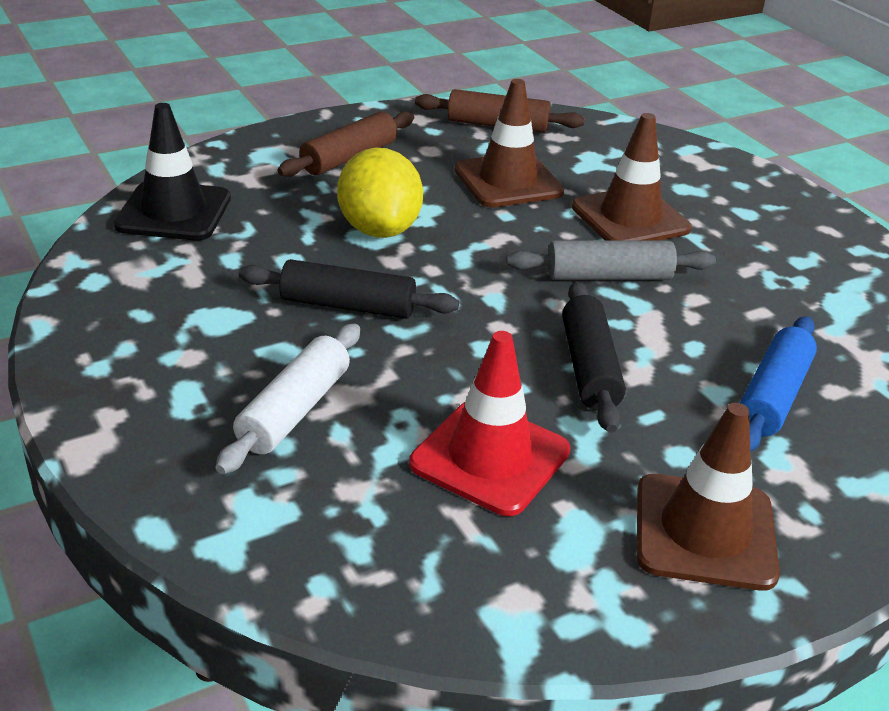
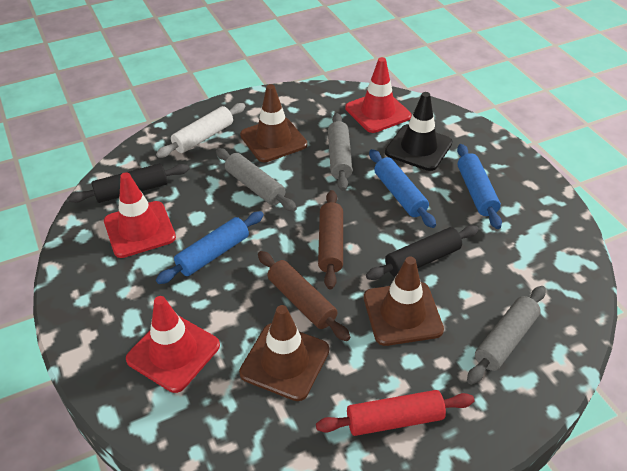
blue rolling pin: 1 -> 3
grey rolling pin: 1 -> 3
red rolling pin: 0 -> 1
red traffic cone: 1 -> 3
yellow lemon: 1 -> 0

